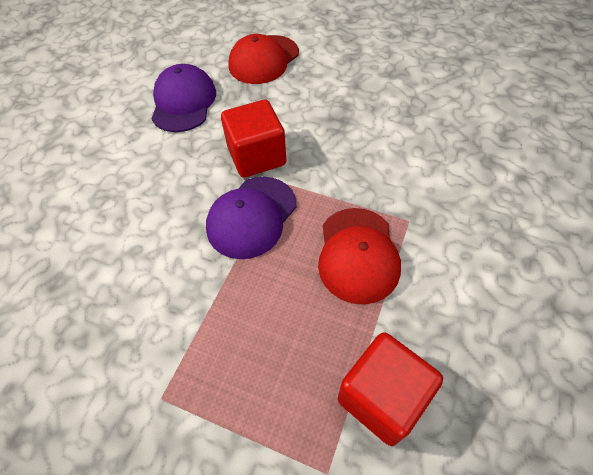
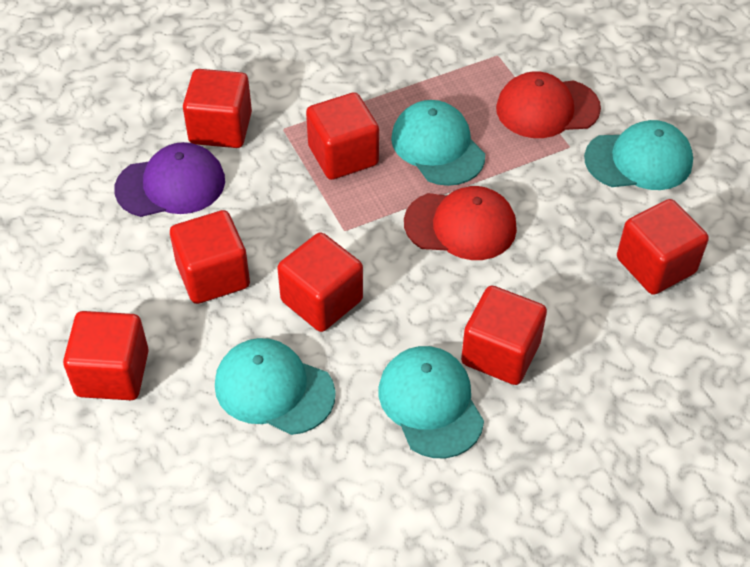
purple cap: 2 -> 1
red cube: 2 -> 7
turquoise cap: 0 -> 4

